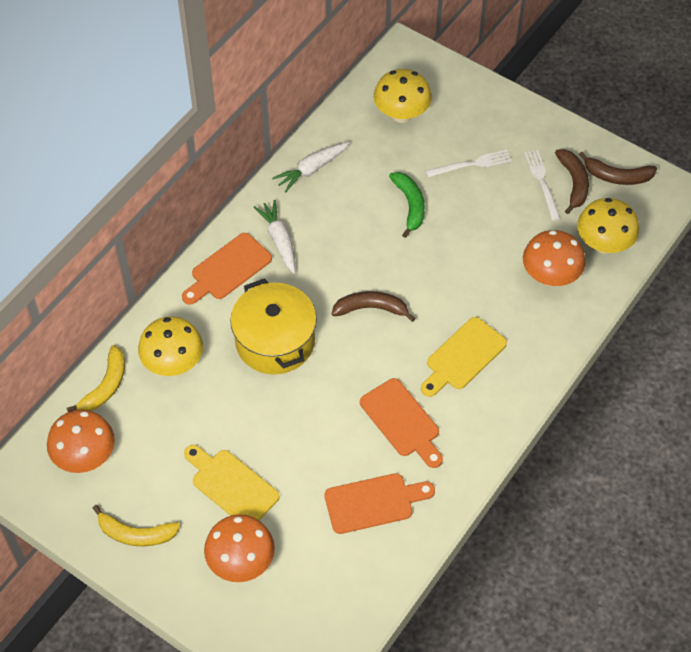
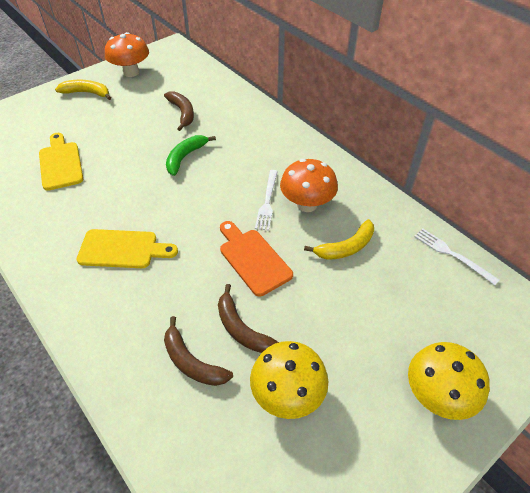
orange cutting board: 3 -> 1
orange mushroom: 3 -> 2
white carrot: 2 -> 0
yellow mushroom: 3 -> 2
yellow pot: 1 -> 0

